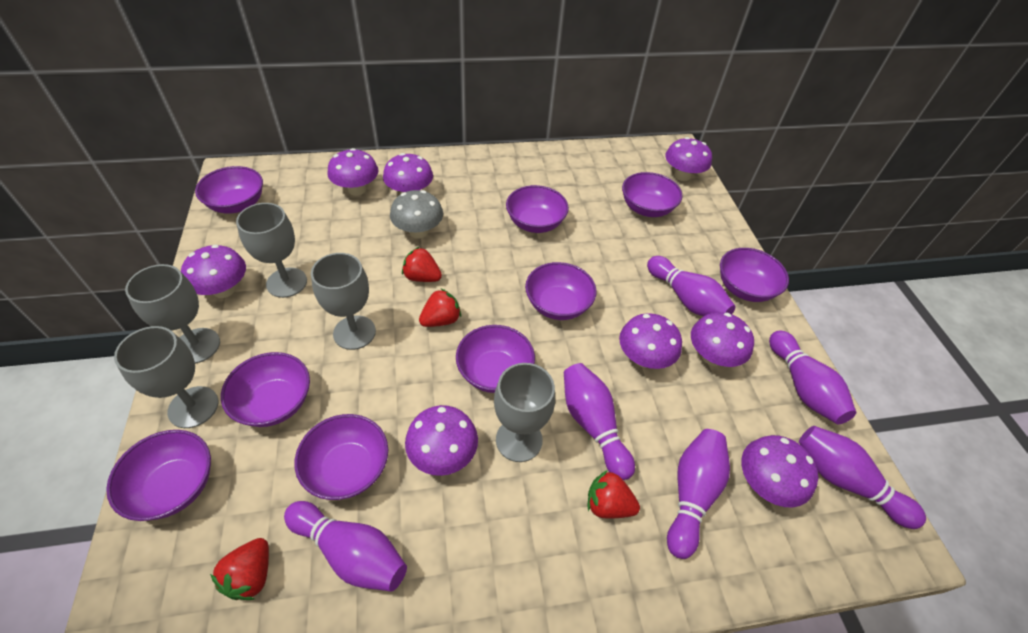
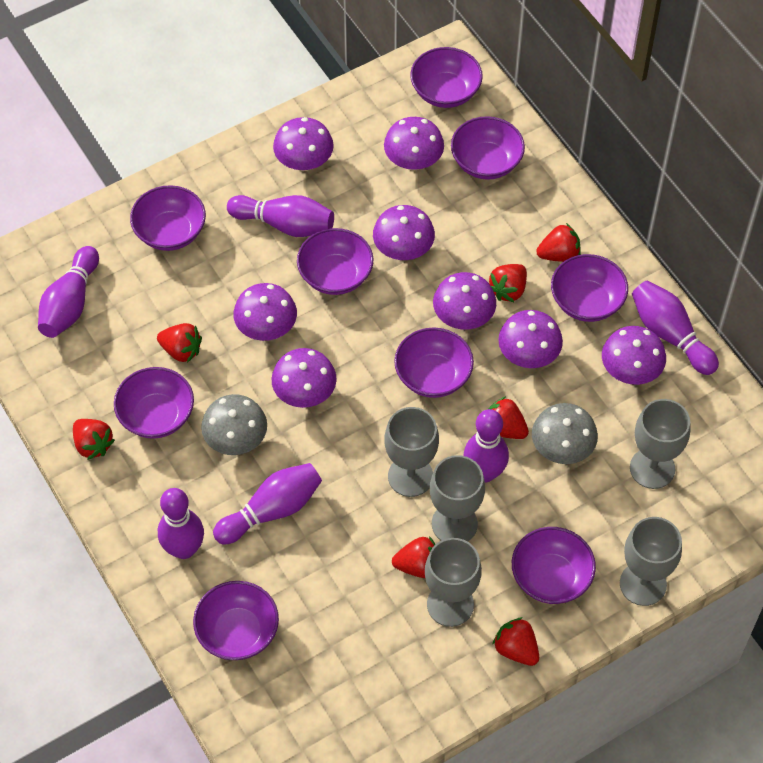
grey mushroom: 1 -> 2
red strawberry: 4 -> 7

